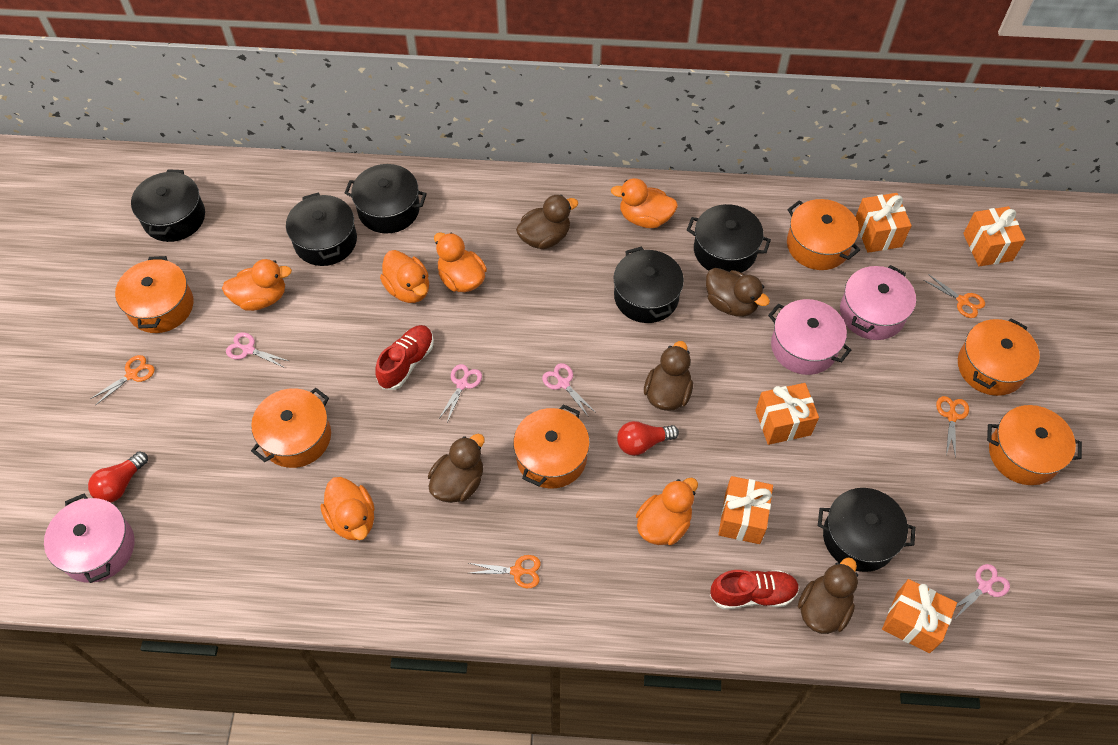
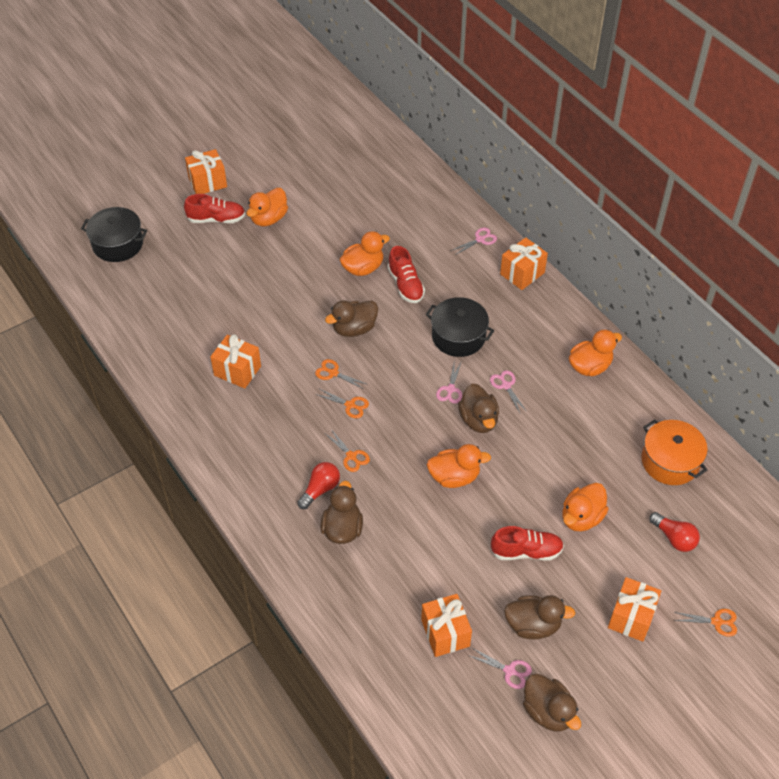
black pot: 6 -> 2
orange duck: 6 -> 5
orange pot: 6 -> 1
pink pot: 3 -> 0
red shoe: 2 -> 3

